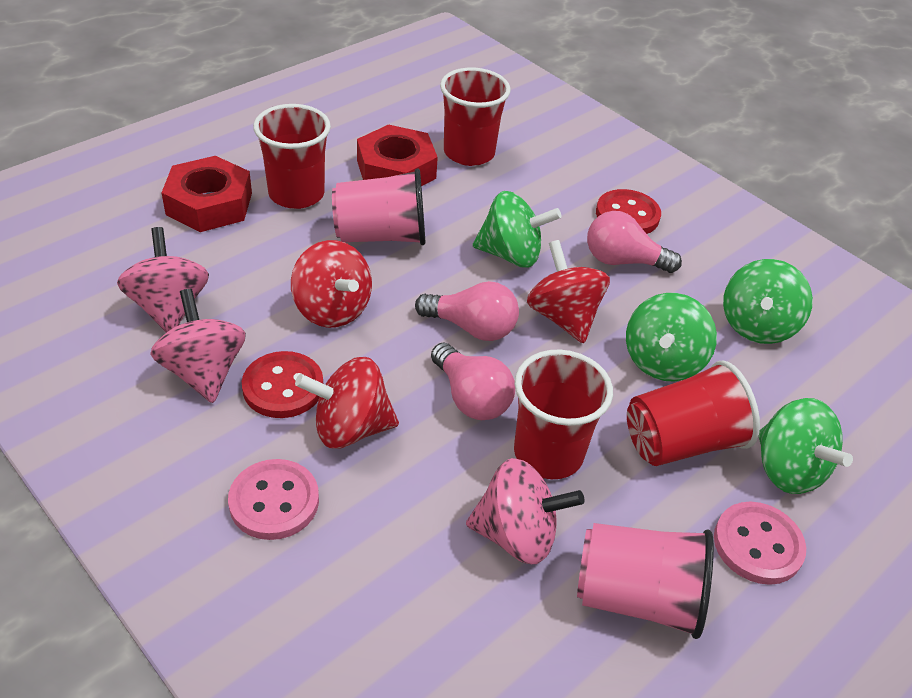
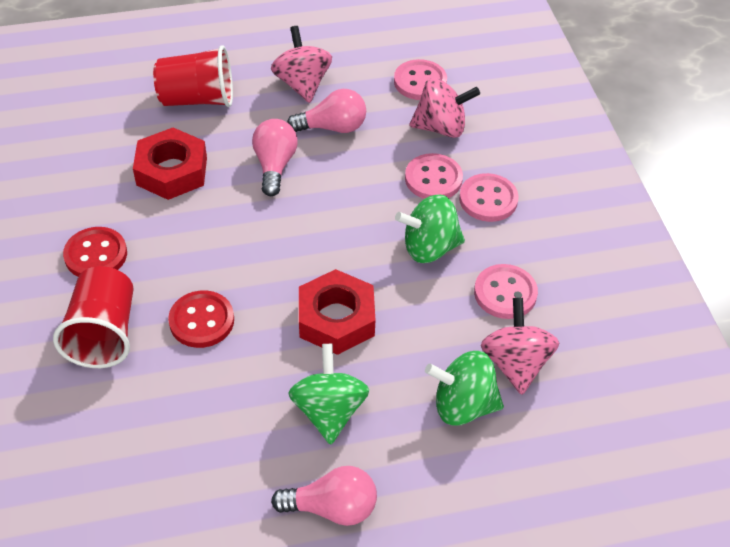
green spinning top: 4 -> 3
pink button: 2 -> 4
pink cup: 2 -> 0
red cup: 4 -> 2
red spinning top: 3 -> 0

